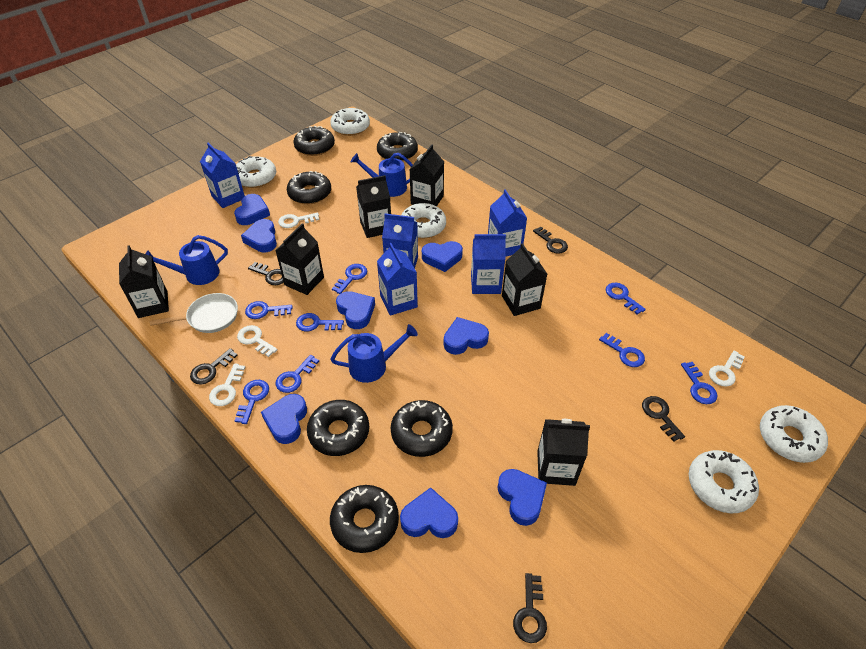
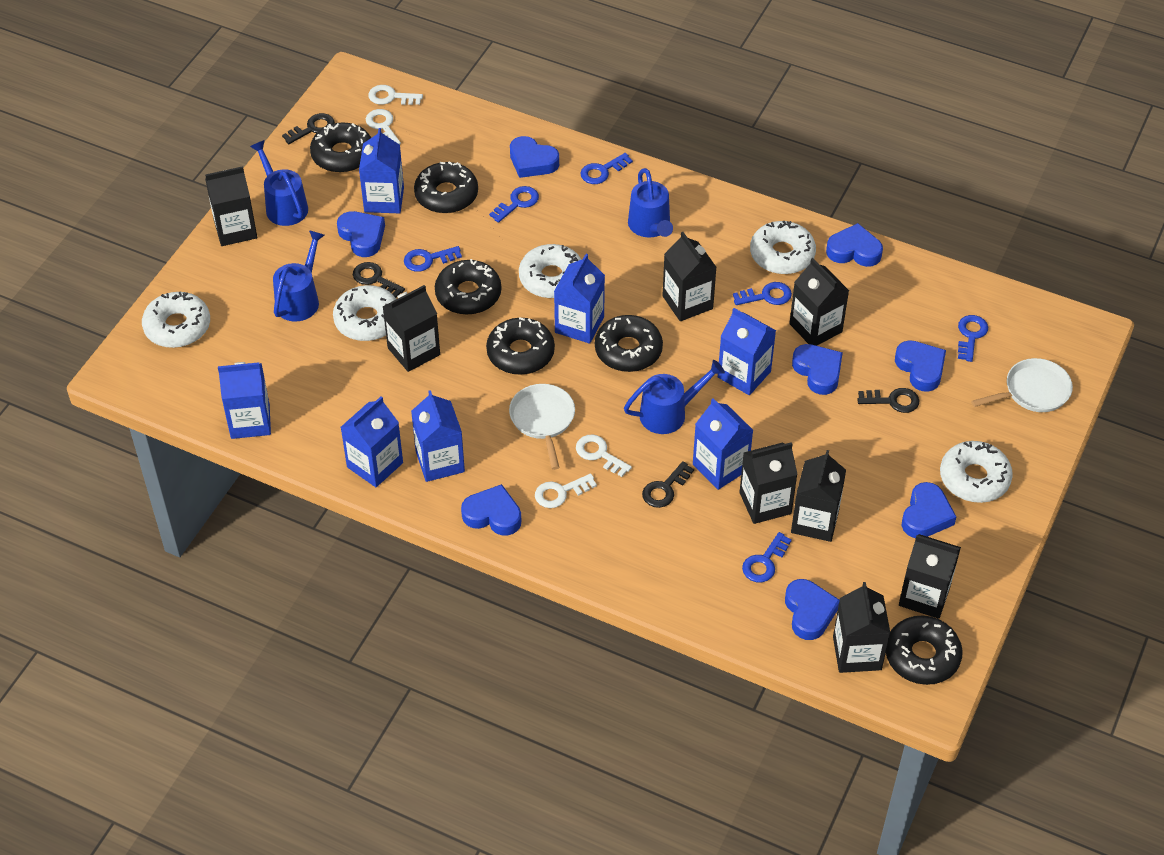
black carton: 6 -> 8
black key: 5 -> 4
blue carton: 5 -> 7
blue key: 8 -> 6
blue watering can: 3 -> 4
white pan: 1 -> 2

